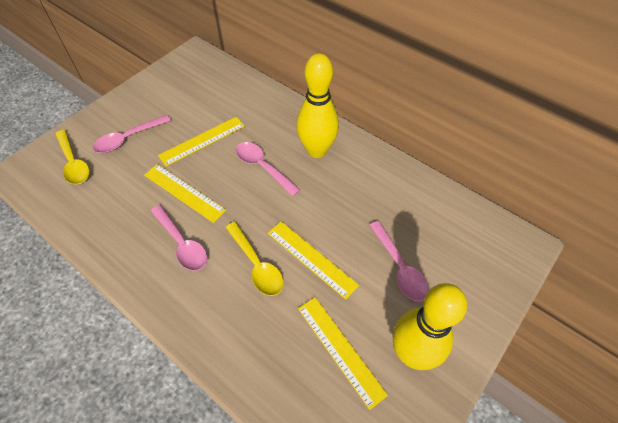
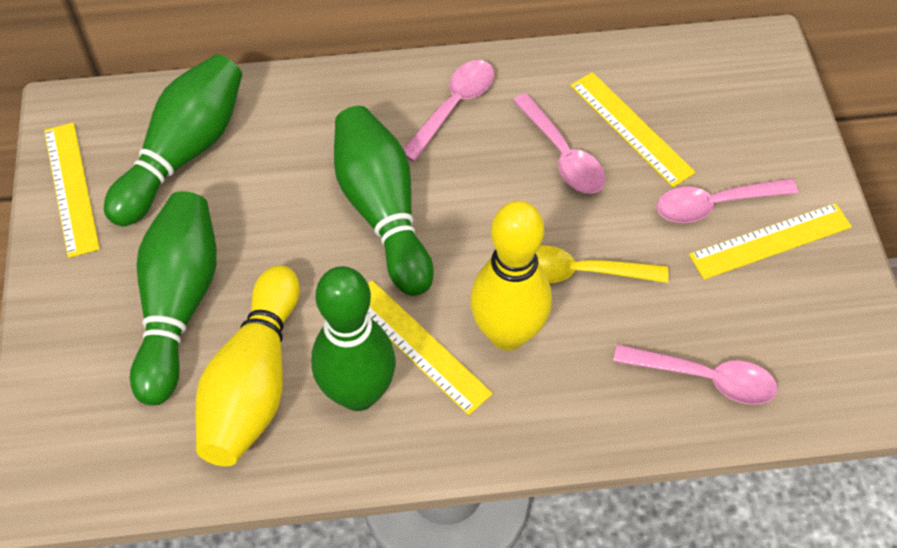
green bowling pin: 0 -> 4
yellow spoon: 2 -> 1

